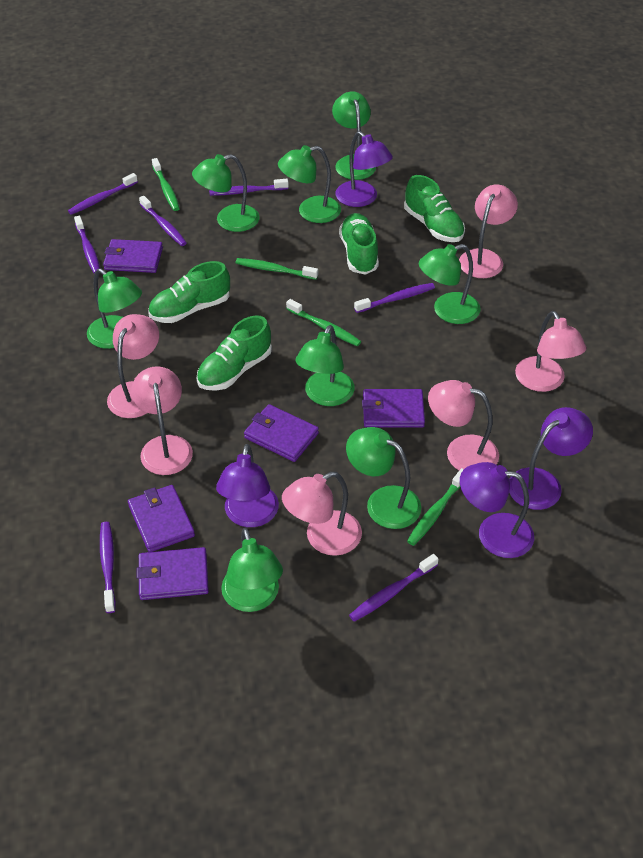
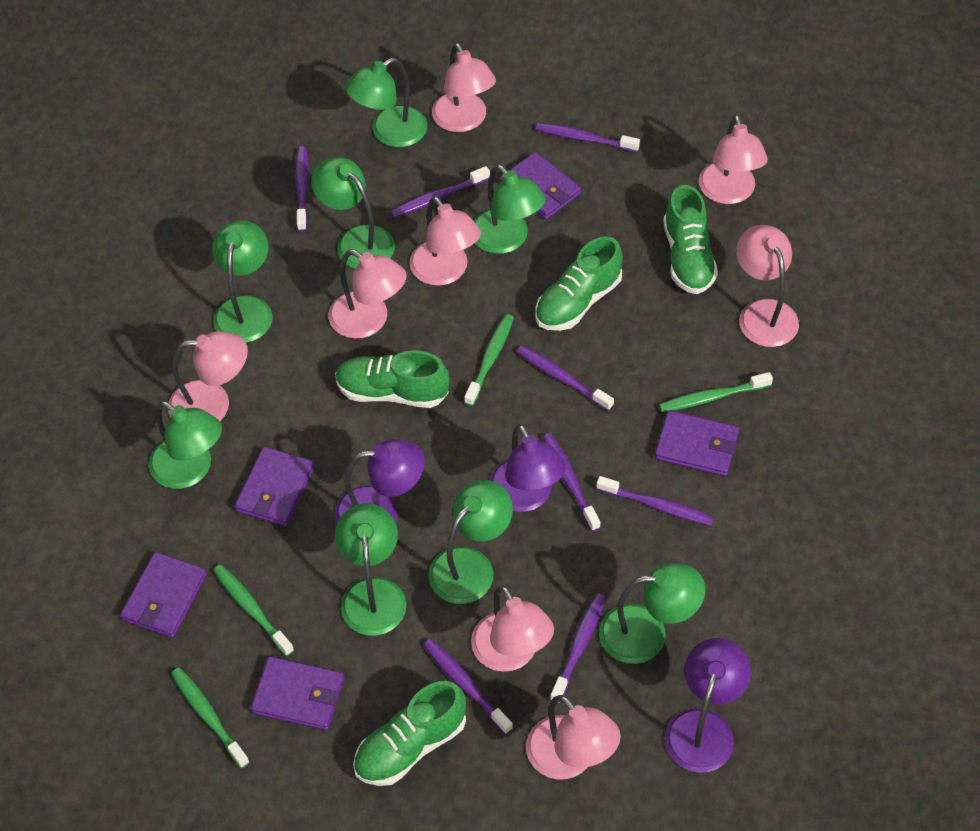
pink lamp: 6 -> 8
purple lamp: 4 -> 3
purple toothbrush: 7 -> 8

